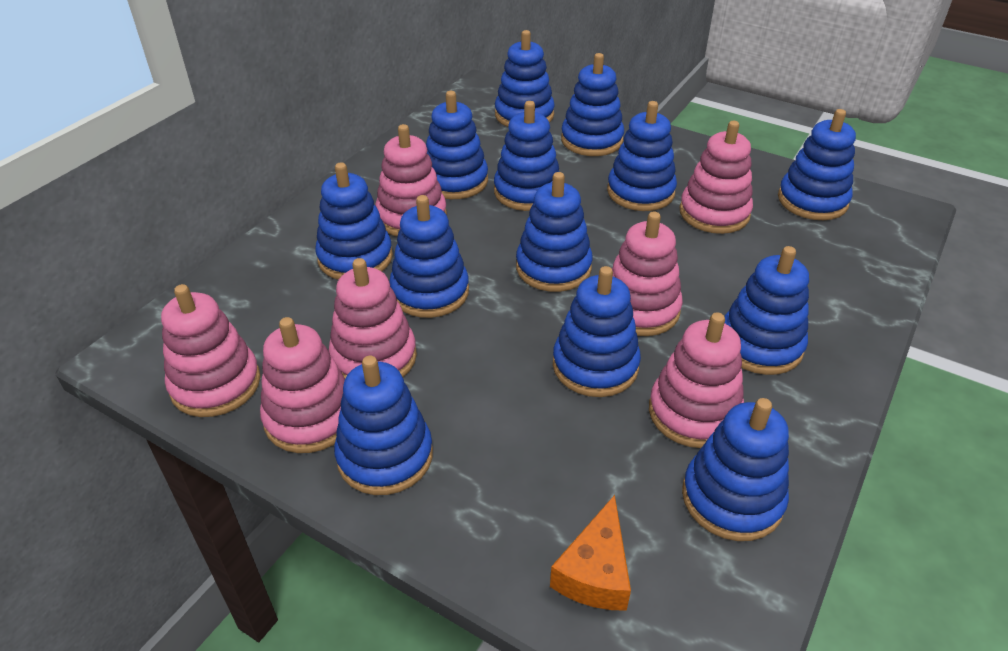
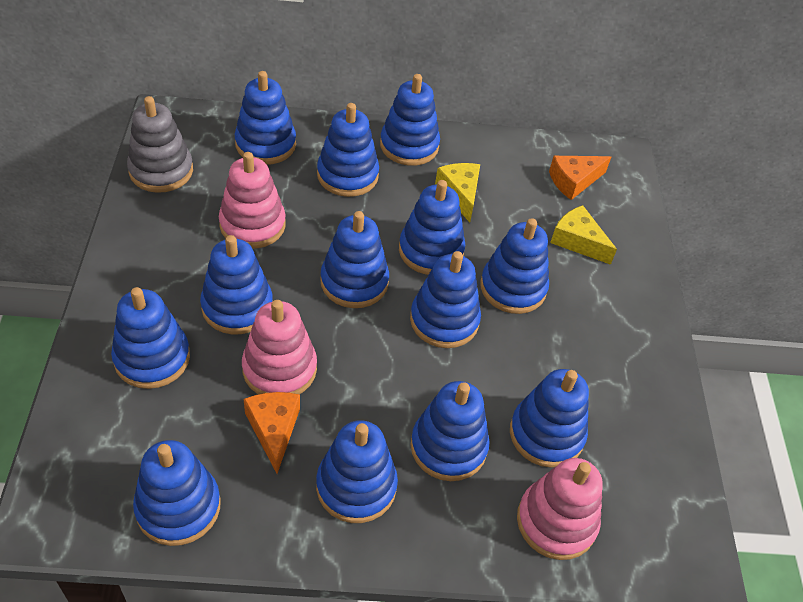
grey stacking toy: 0 -> 1
orange cheese: 1 -> 2
pink stacking toy: 7 -> 3
yellow cheese: 0 -> 2

